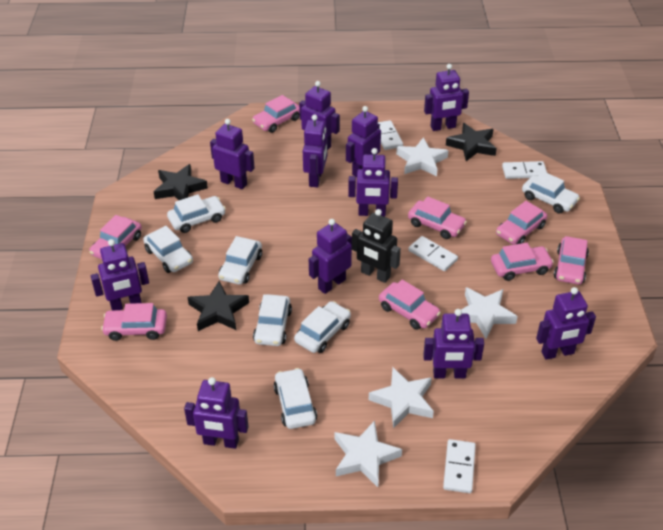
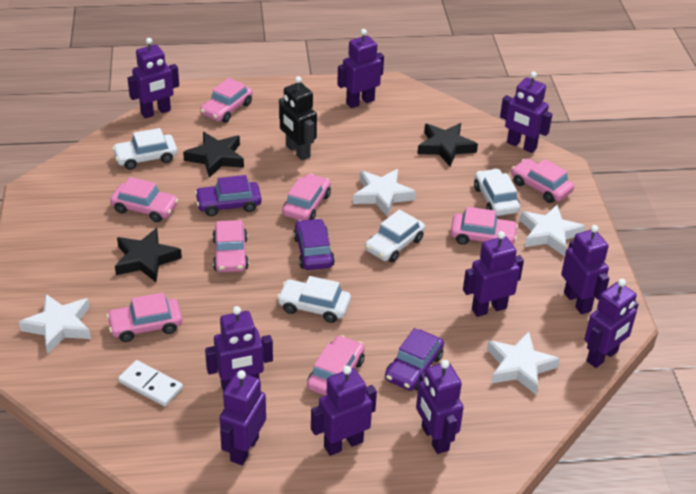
purple car: 0 -> 3
purple robot: 11 -> 10
white car: 7 -> 4
white domino: 4 -> 1

